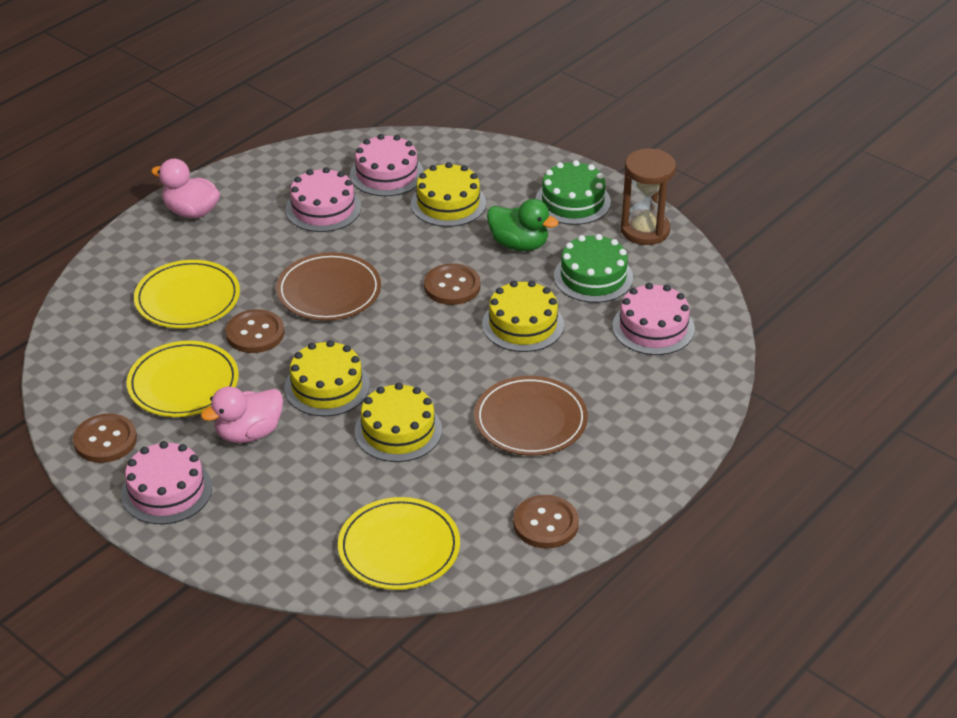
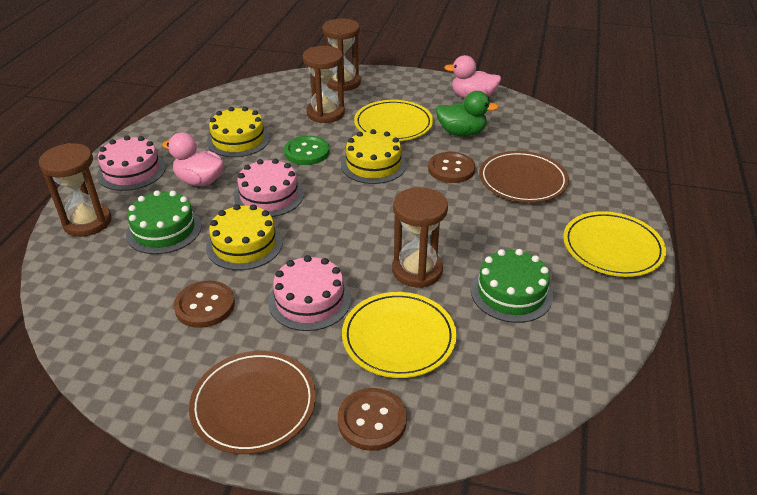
brown button: 4 -> 3
brown hourglass: 1 -> 4
green button: 0 -> 1
pink cake: 4 -> 3
yellow cake: 4 -> 3

